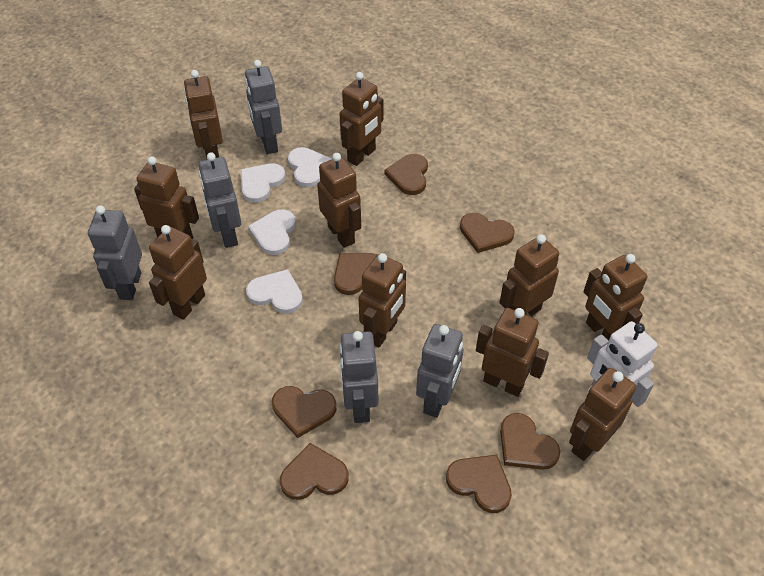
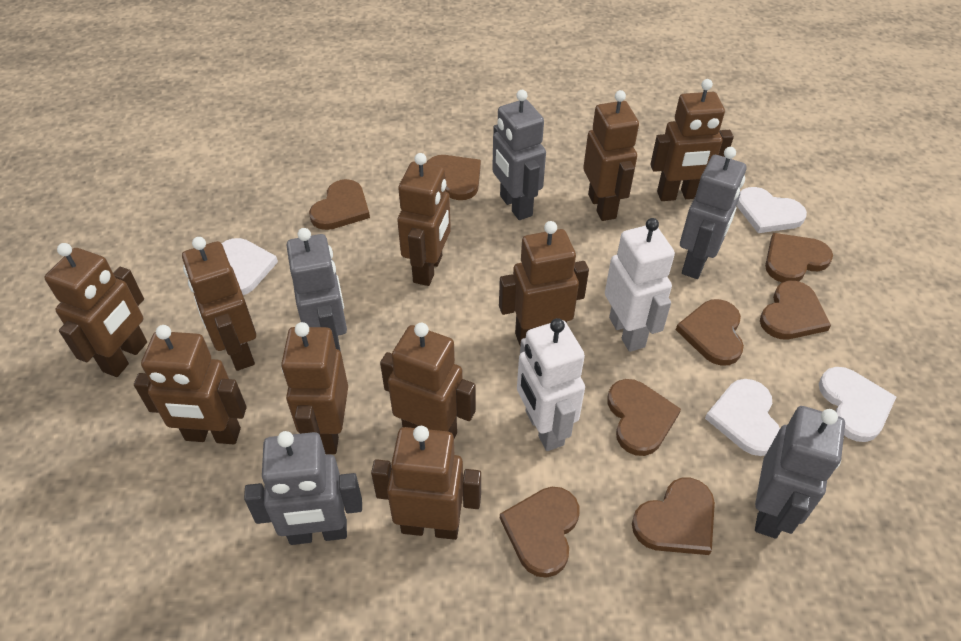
brown heart: 7 -> 8
white robot: 1 -> 2

